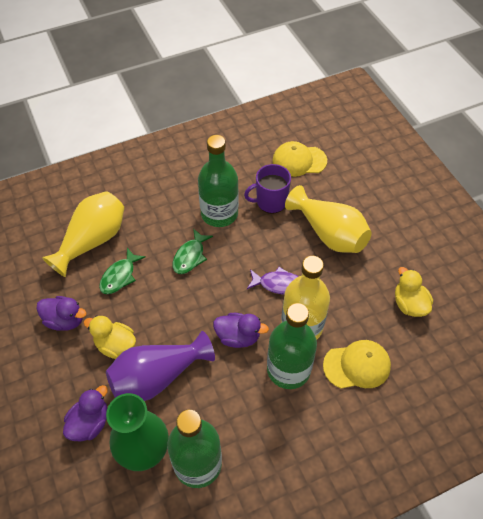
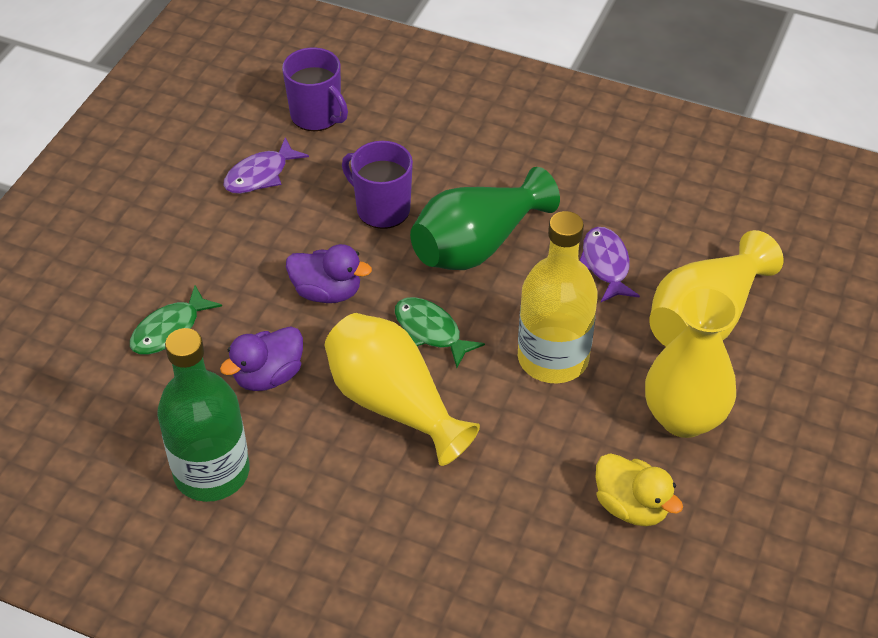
green bottle: 3 -> 1
purple duck: 3 -> 2
purple fish: 1 -> 2
purple mug: 1 -> 2
purple vase: 1 -> 0
yellow cap: 2 -> 0
yellow duck: 2 -> 1
yellow vase: 2 -> 3

